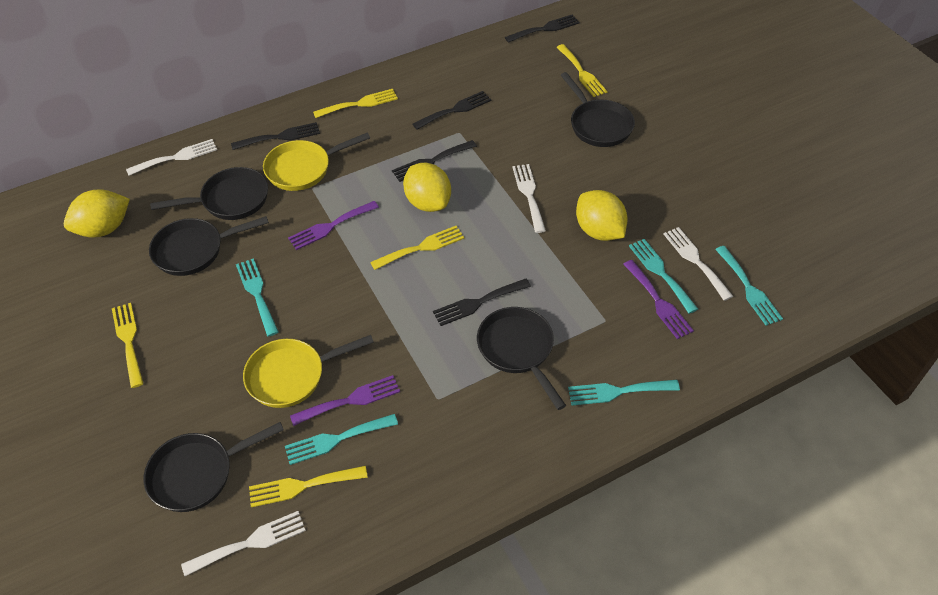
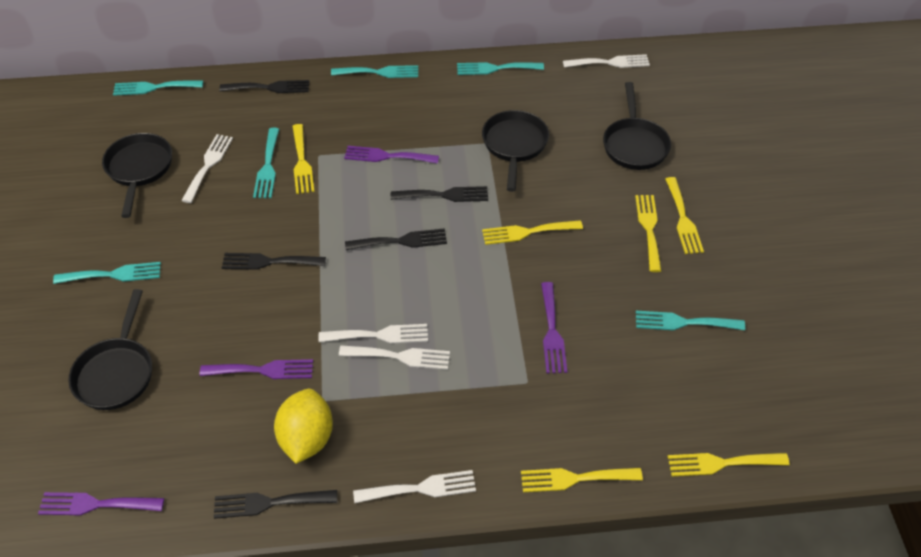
black pan: 5 -> 4
purple fork: 3 -> 4
turquoise fork: 5 -> 6
white fork: 4 -> 5
yellow fork: 5 -> 6
yellow lemon: 3 -> 1
yellow pan: 2 -> 0

